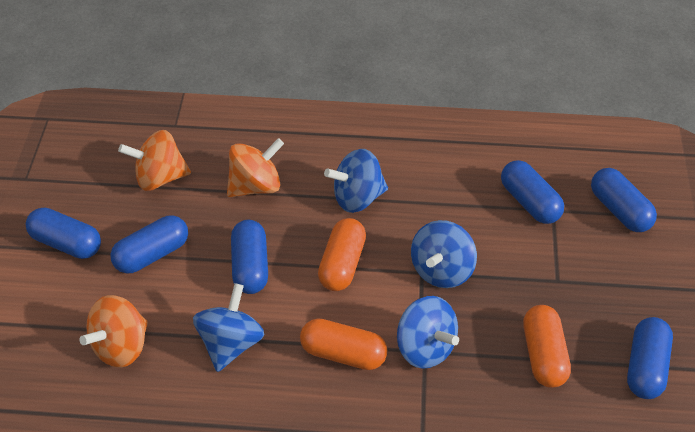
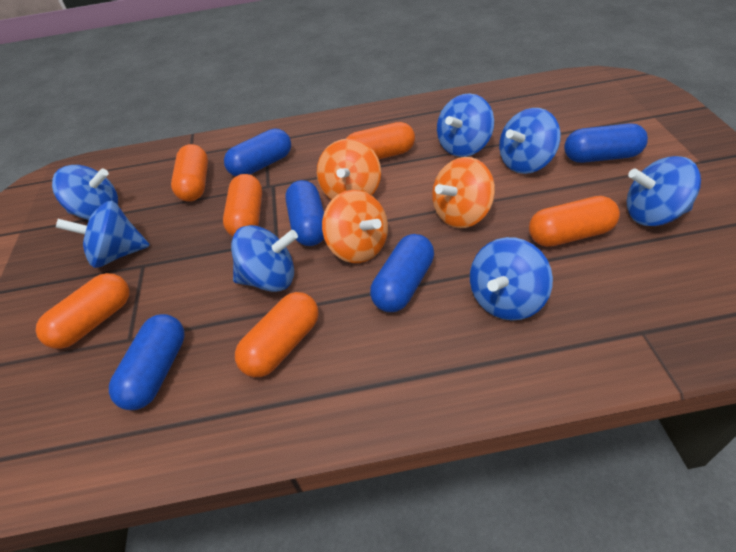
blue capsule: 6 -> 5
blue spinning top: 4 -> 7
orange capsule: 3 -> 6

